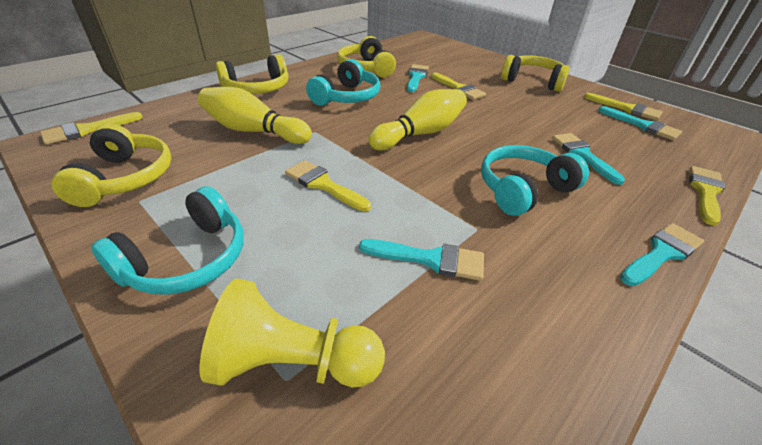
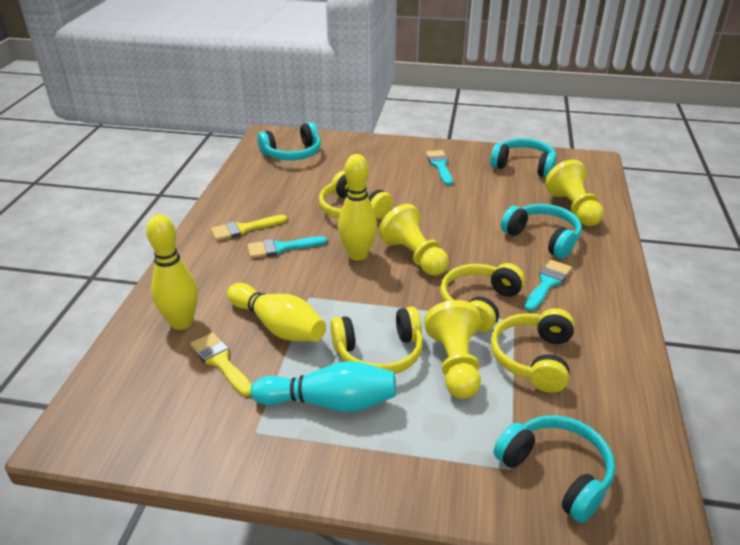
turquoise bowling pin: 0 -> 1
turquoise brush: 5 -> 3
turquoise headphones: 3 -> 4
yellow bowling pin: 2 -> 3
yellow brush: 5 -> 2
yellow pawn: 1 -> 3

